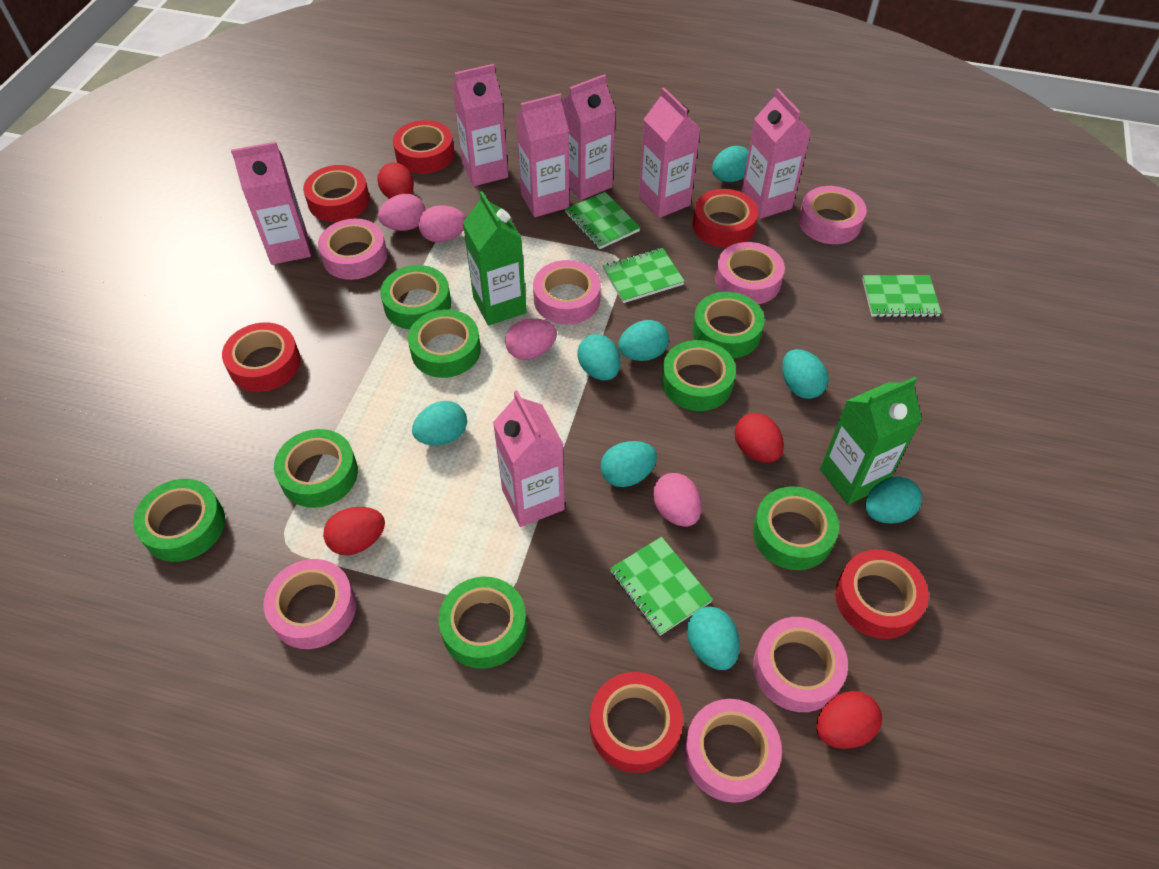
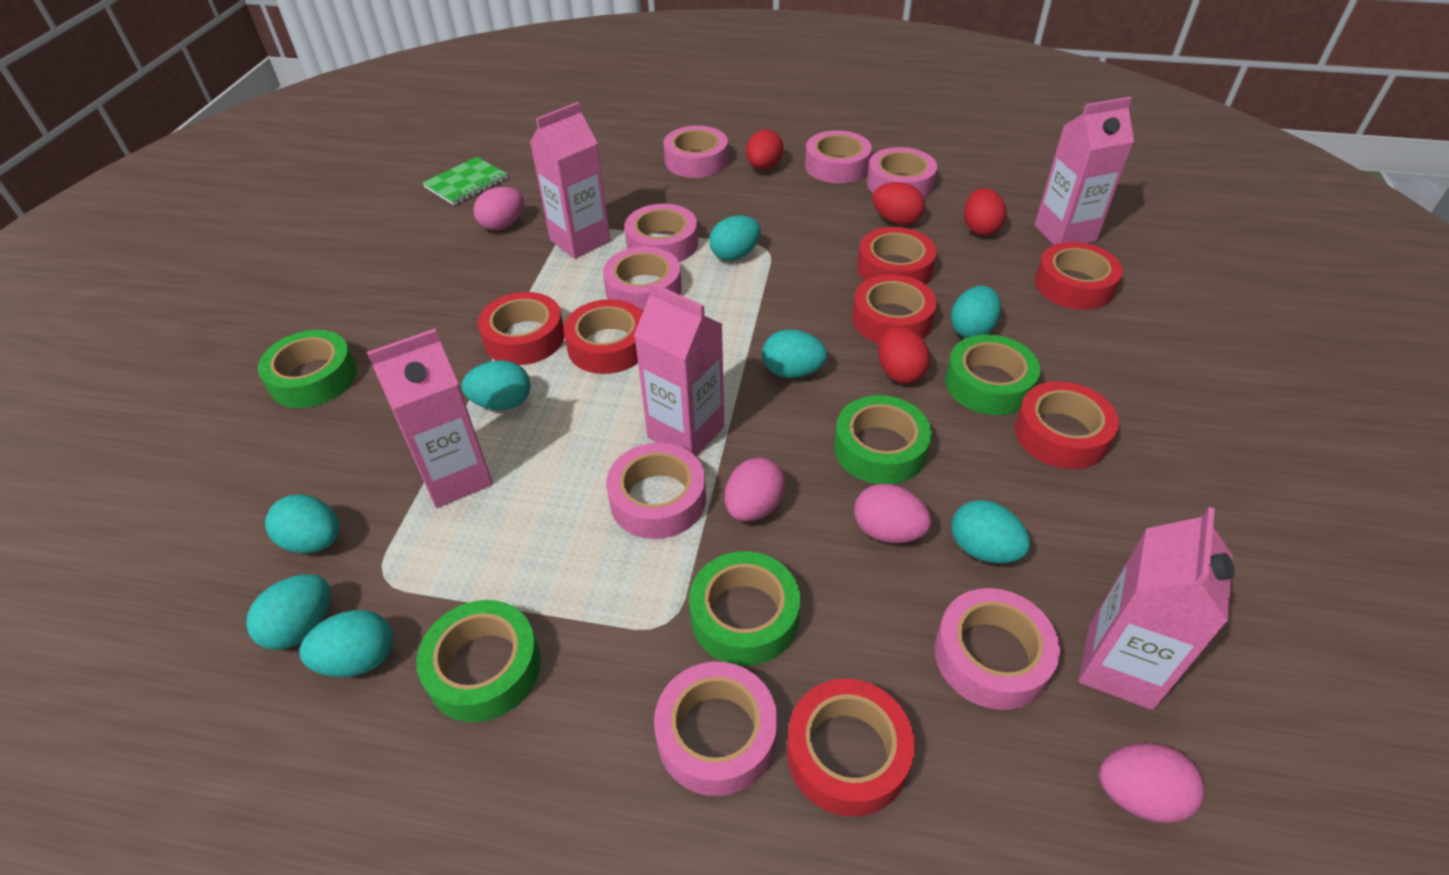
green carton: 2 -> 0
green notebook: 4 -> 1
green tape: 8 -> 5
pink carton: 7 -> 5
pink tape: 7 -> 8
red tape: 6 -> 7

